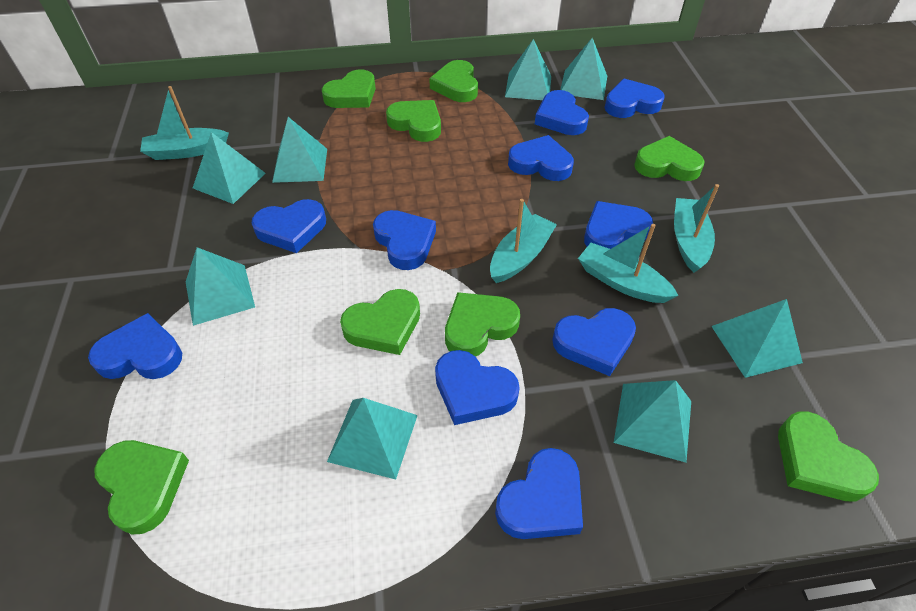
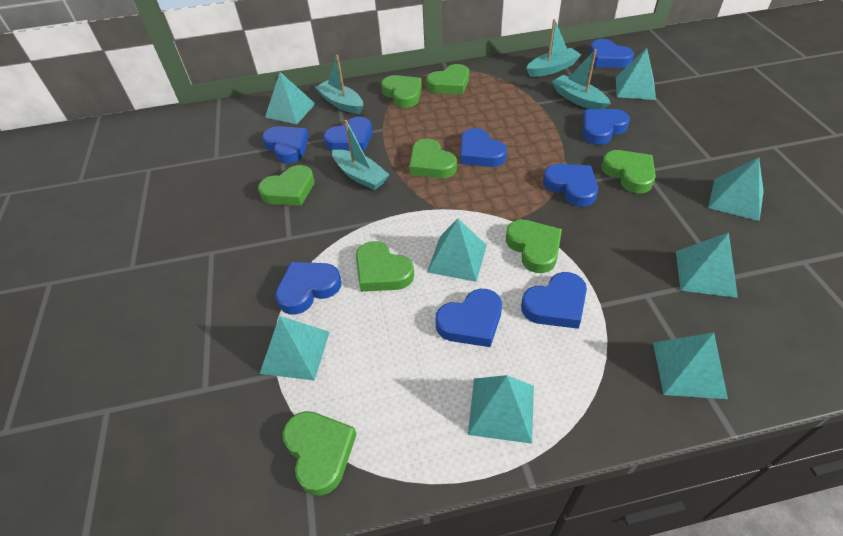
blue heart: 10 -> 9

